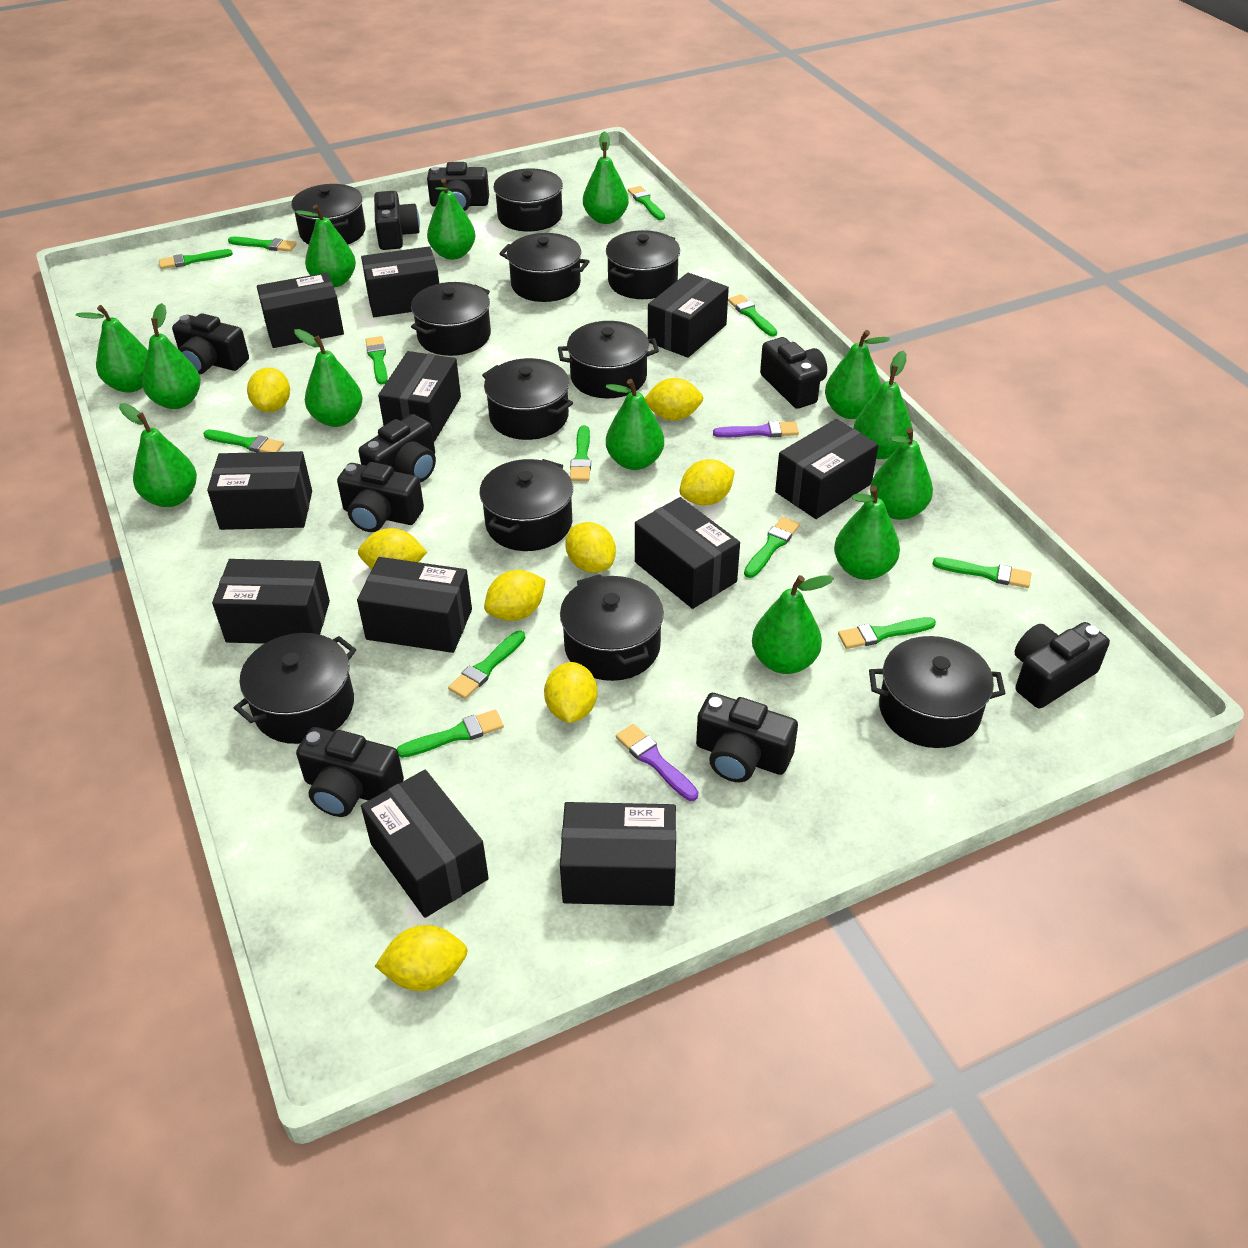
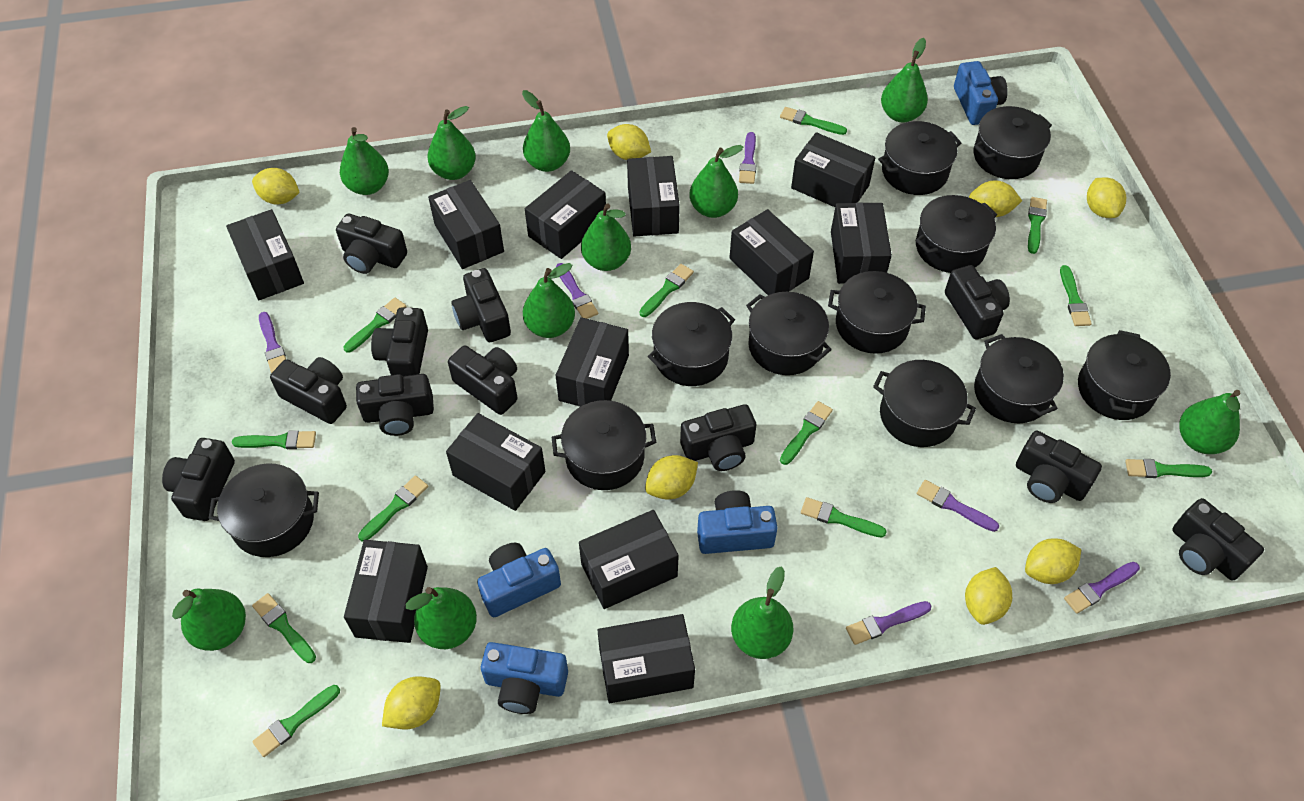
black box: 11 -> 12
black camera: 9 -> 11
blue camera: 0 -> 4
green pear: 13 -> 11
purple brush: 2 -> 6

